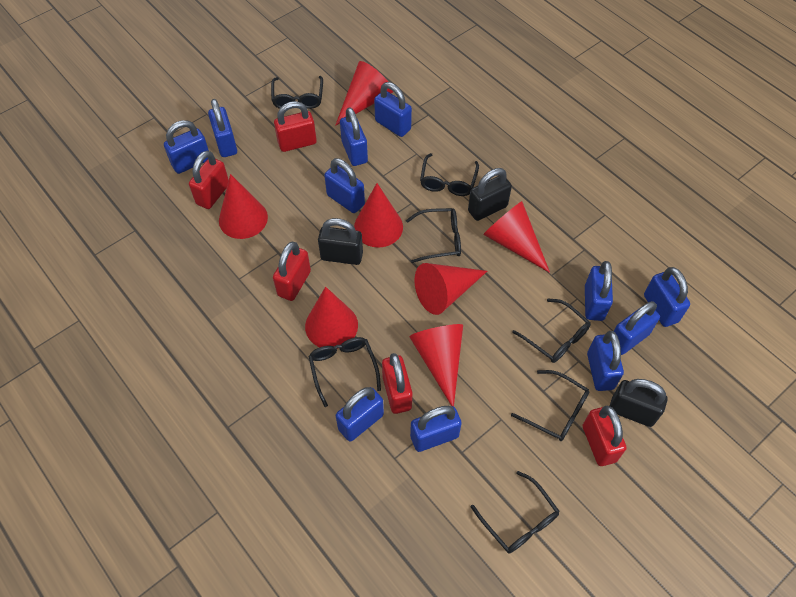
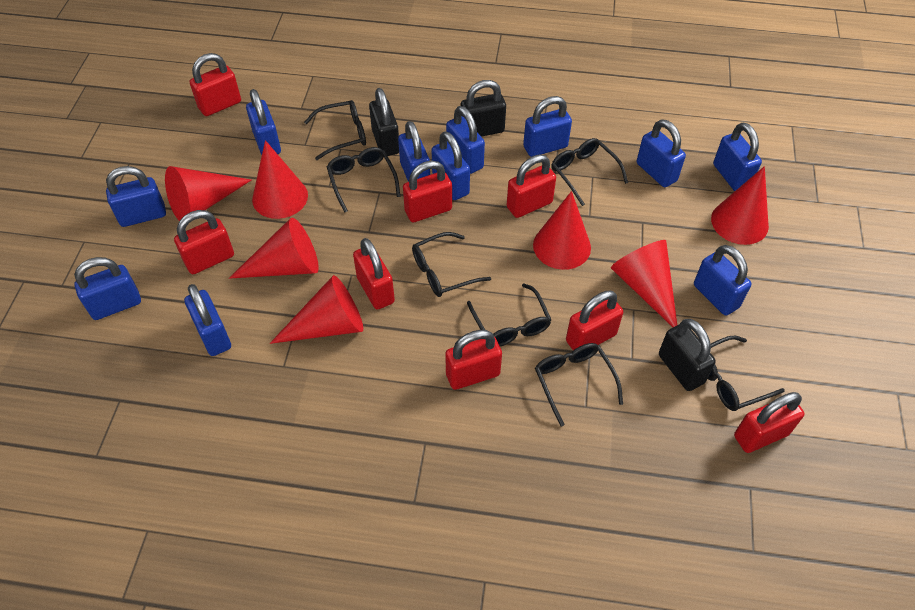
red padlock: 5 -> 8

